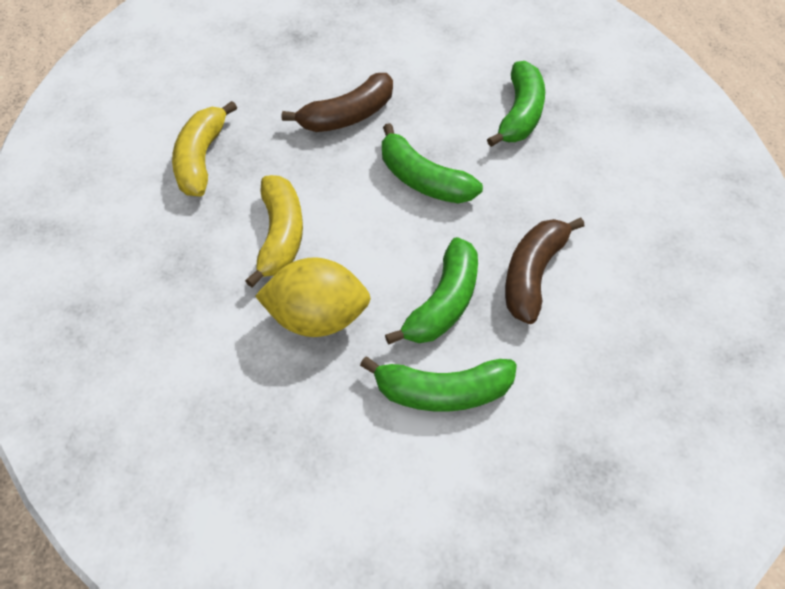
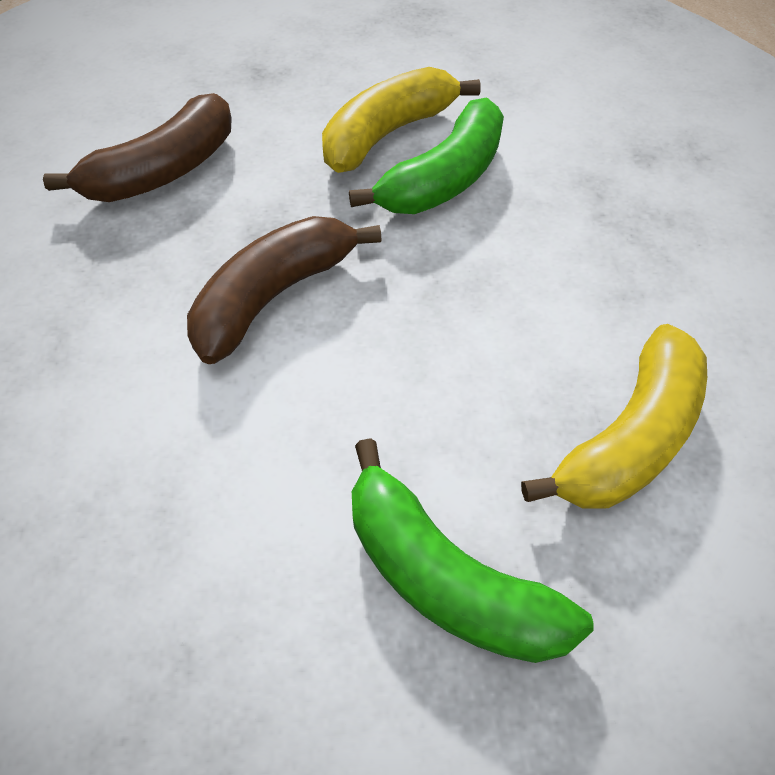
green banana: 4 -> 2
yellow lemon: 1 -> 0

